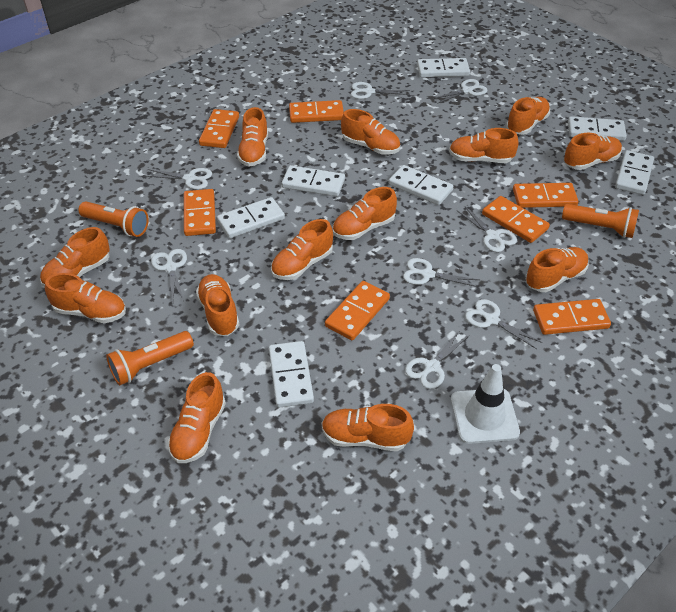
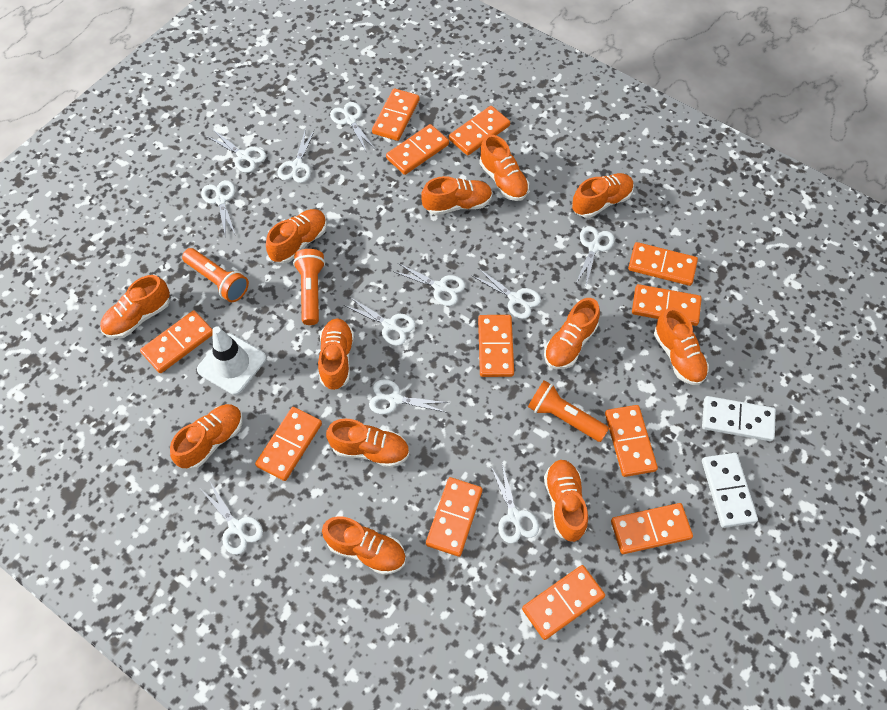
orange domino: 7 -> 12
orange shoe: 13 -> 12
white domino: 7 -> 2
white scissors: 8 -> 11

